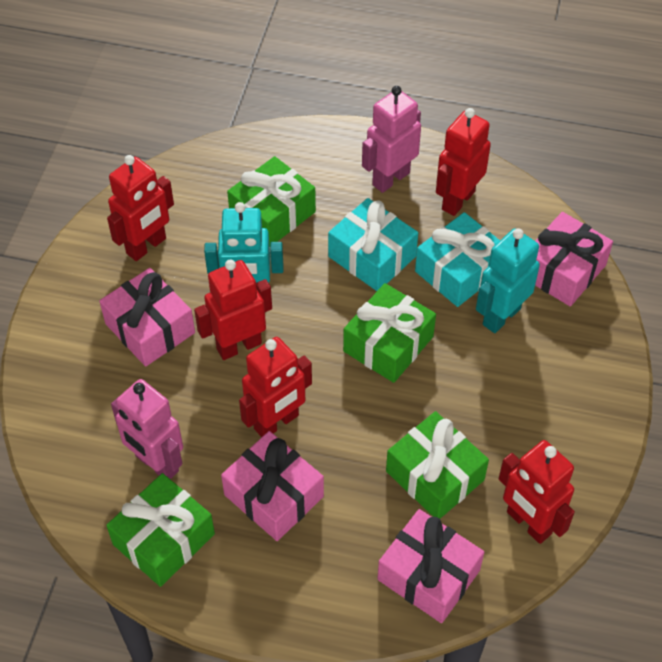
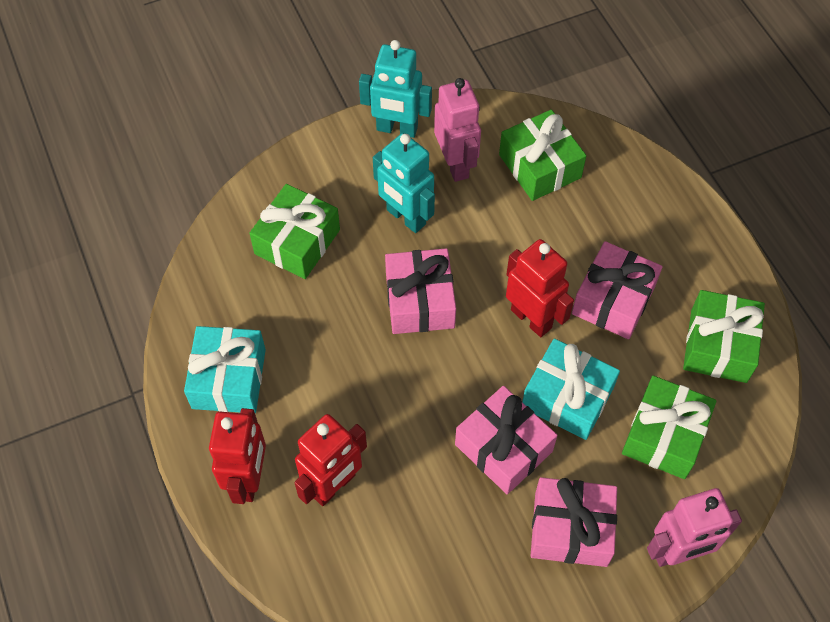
red robot: 5 -> 3

